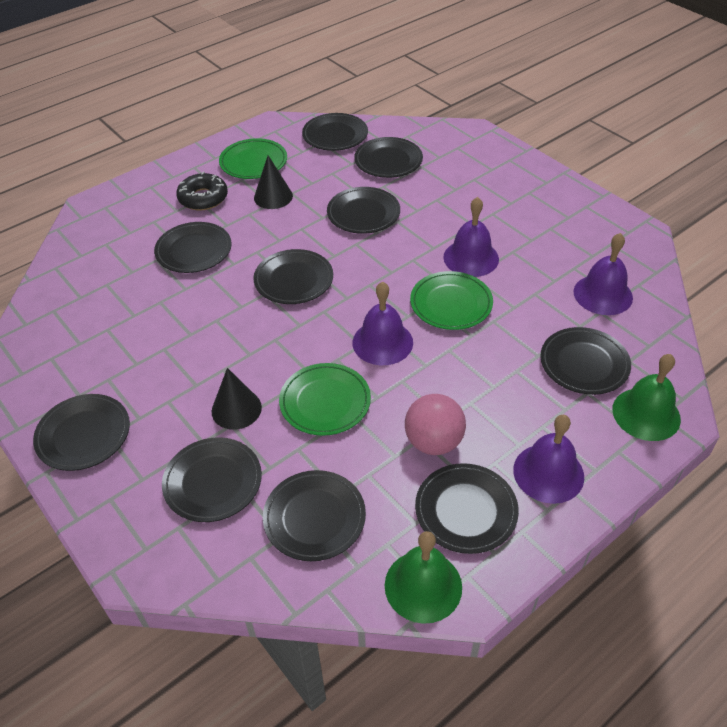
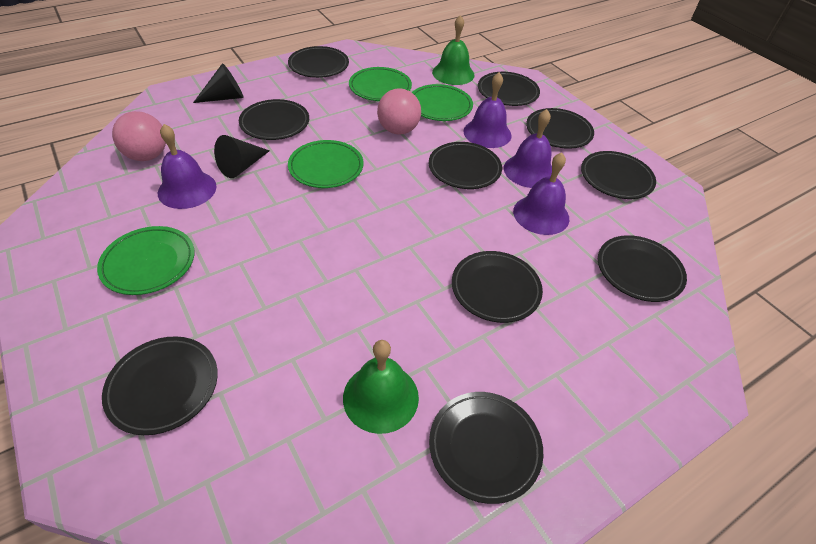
black donut: 1 -> 0
green plate: 3 -> 4
pink ball: 1 -> 2

